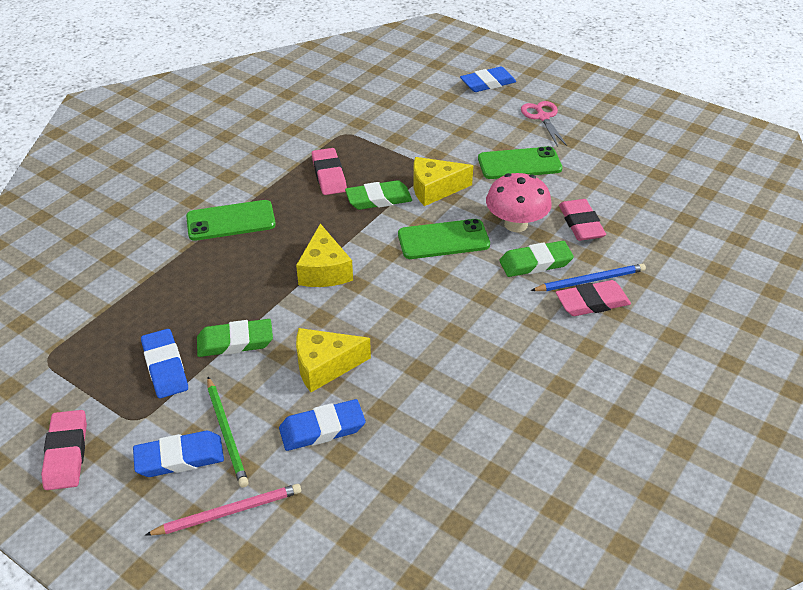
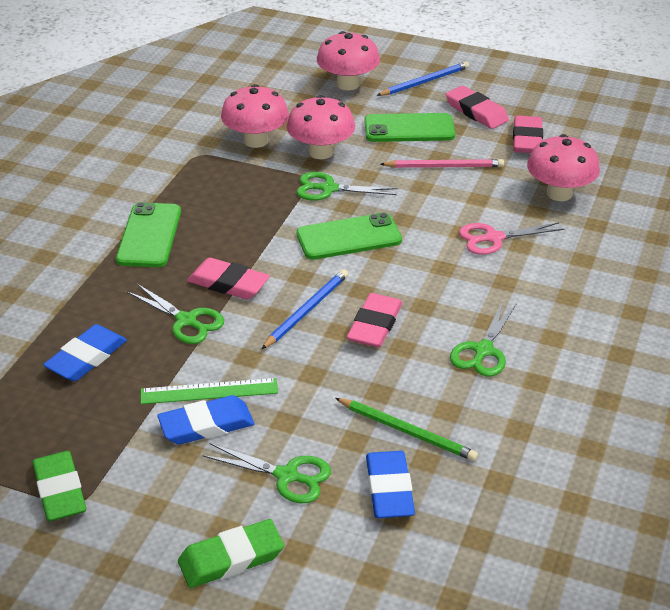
blue eraser: 4 -> 3
blue pencil: 1 -> 2
green eraser: 3 -> 2
green ruler: 0 -> 1
green scissors: 0 -> 4
pink mushroom: 1 -> 4
yellow cheese: 3 -> 0

